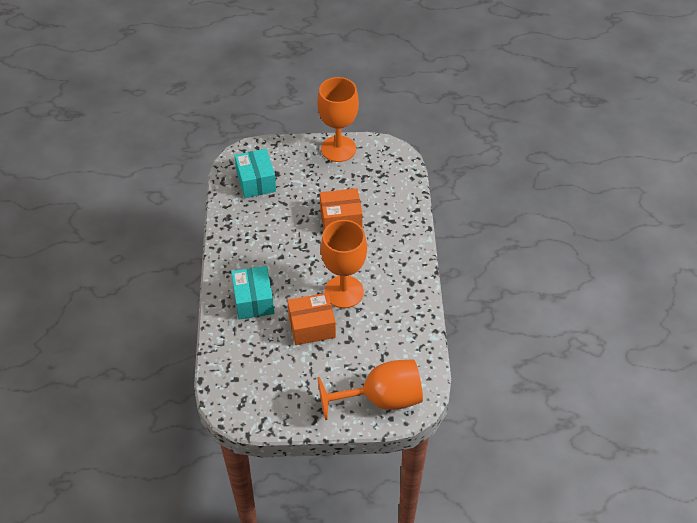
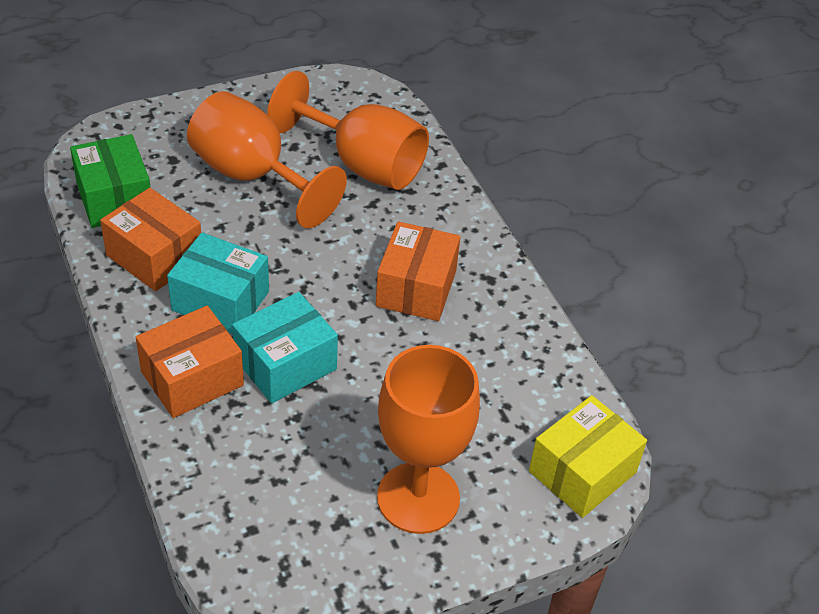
green box: 0 -> 1
orange box: 2 -> 3
yellow box: 0 -> 1

